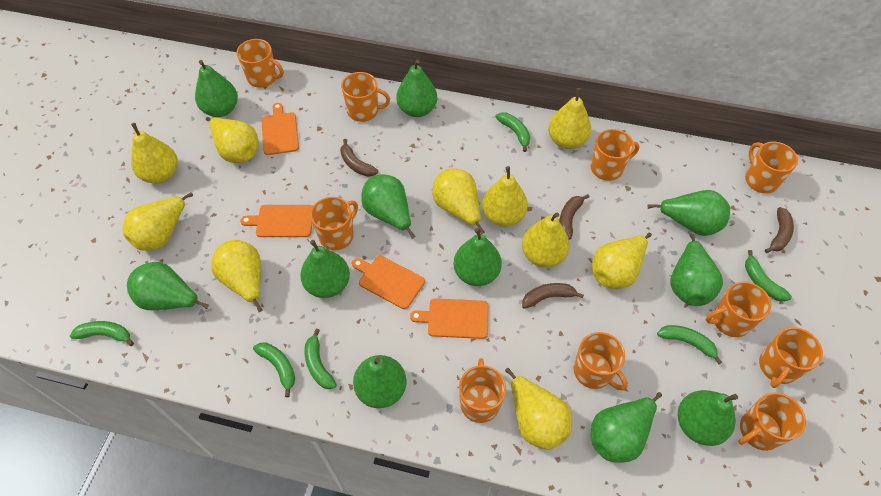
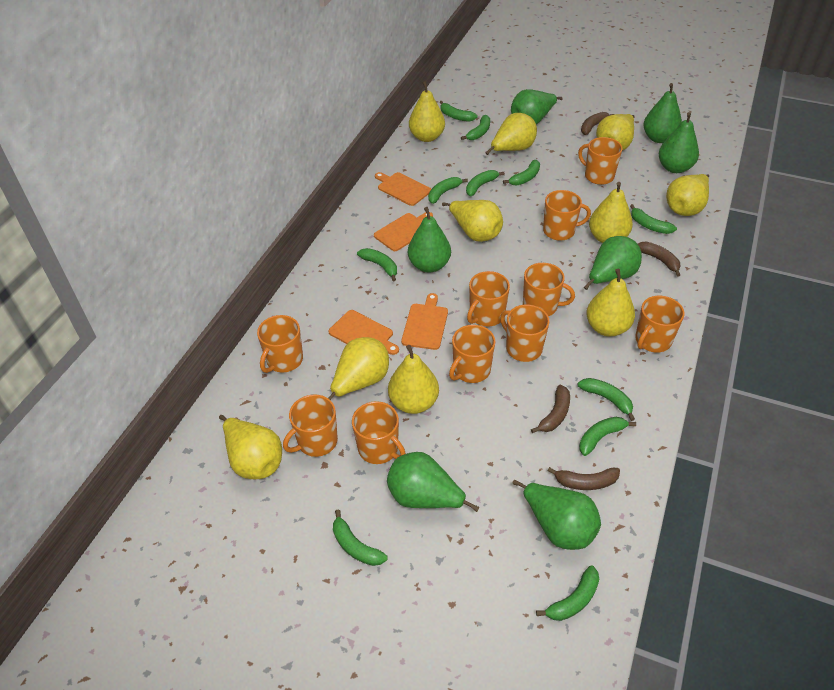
green banana: 6 -> 11
green pear: 11 -> 7

